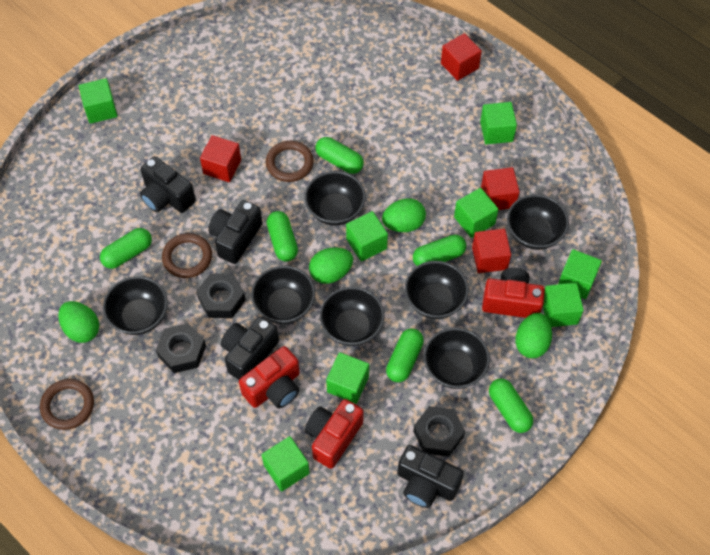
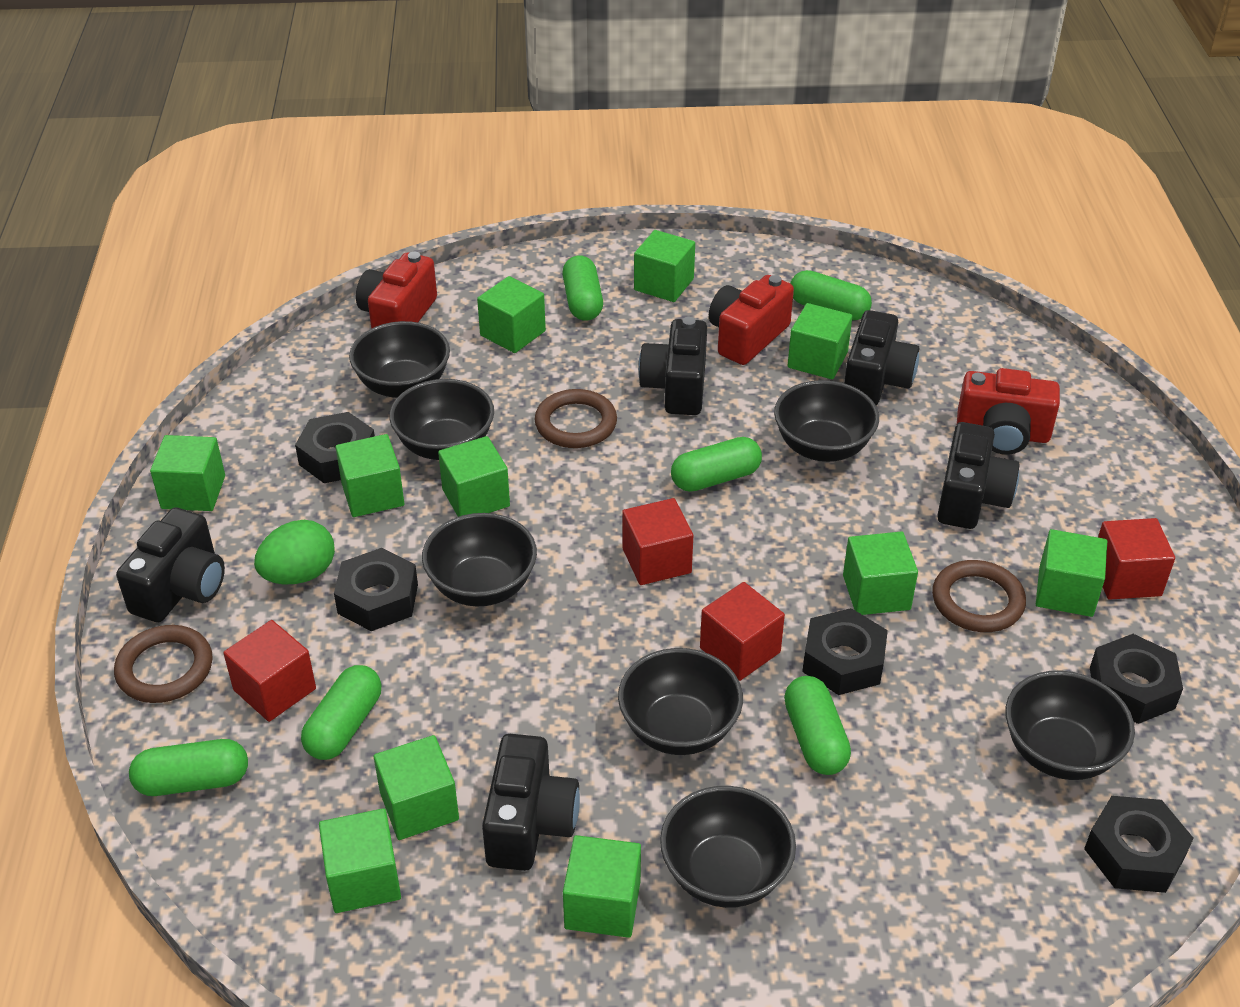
black camera: 4 -> 5
black nut: 3 -> 5
green cube: 8 -> 11
green egg: 4 -> 1

